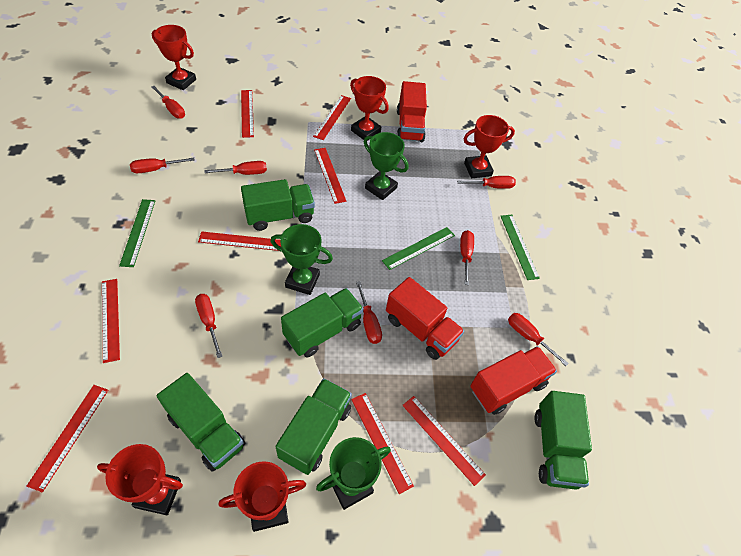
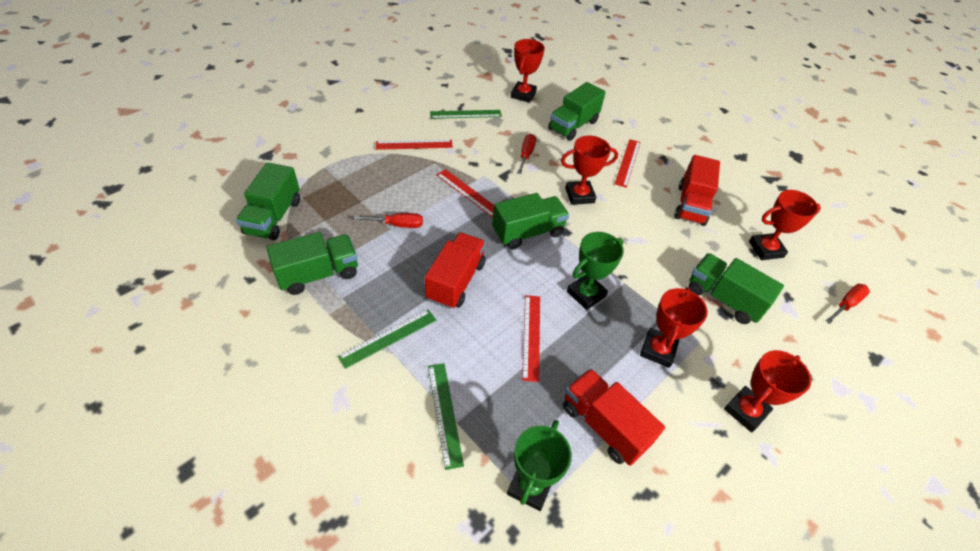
green trophy: 3 -> 2
red ruler: 8 -> 4
red screwdriver: 8 -> 3

